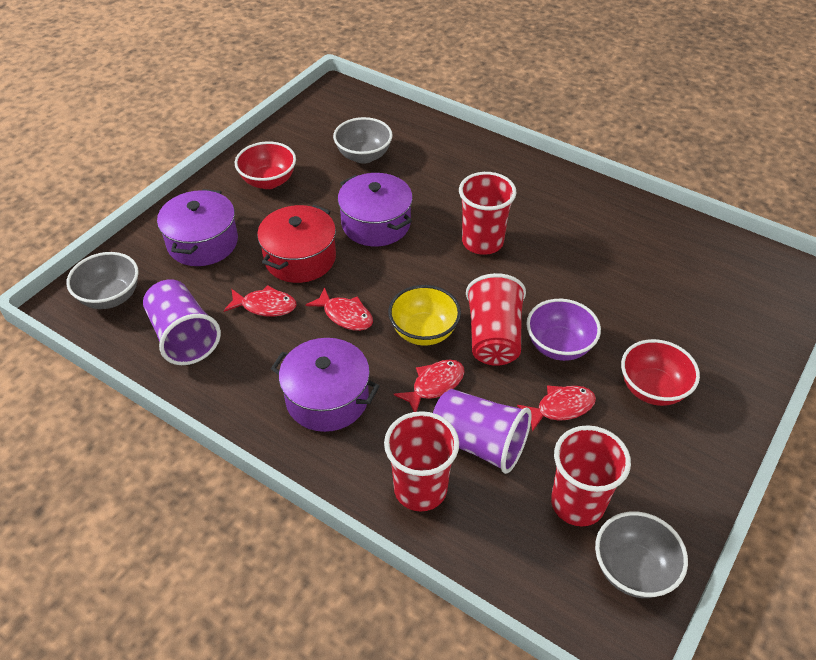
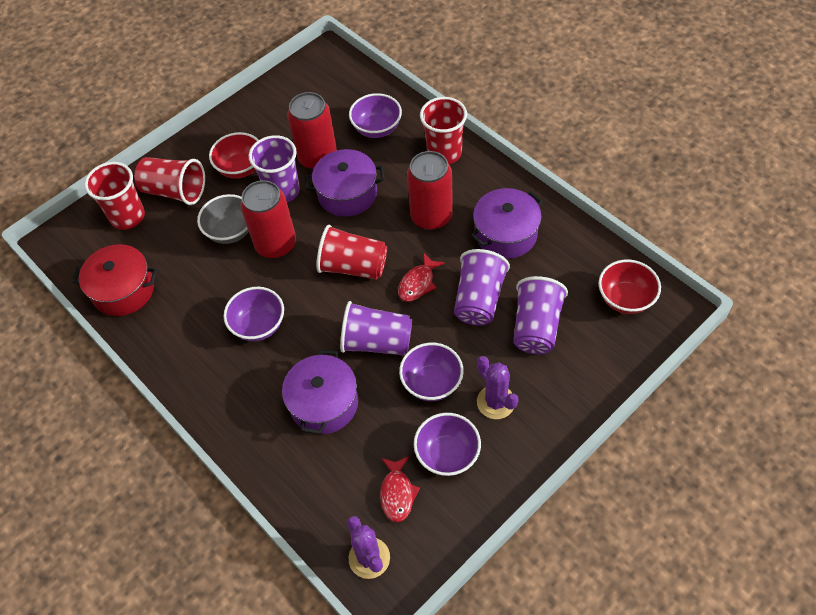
grey bowl: 3 -> 1
purple bowl: 1 -> 4
purple cactus: 0 -> 2
purple cup: 2 -> 4
red can: 0 -> 3
red fish: 4 -> 2
yellow bowl: 1 -> 0

